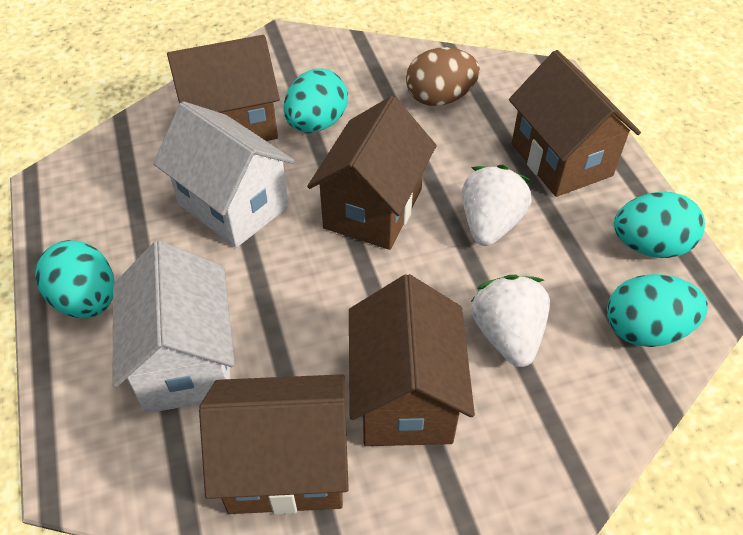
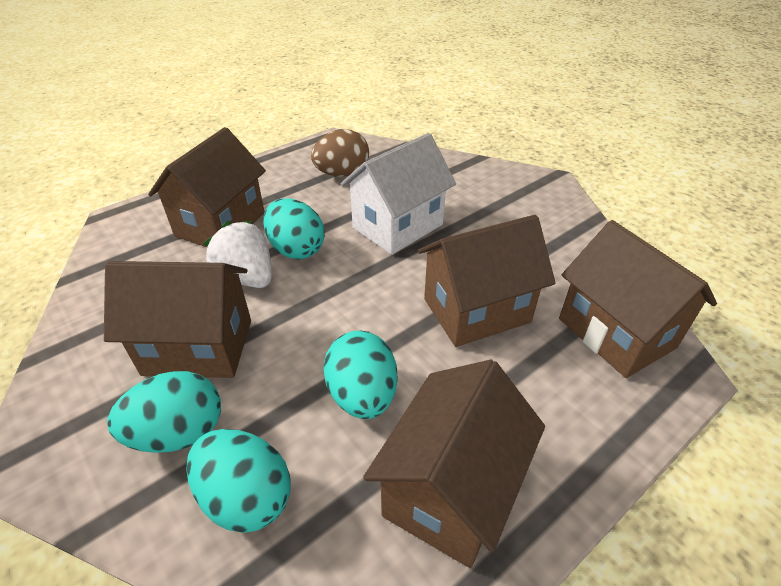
white house: 2 -> 1
white strawberry: 2 -> 1

